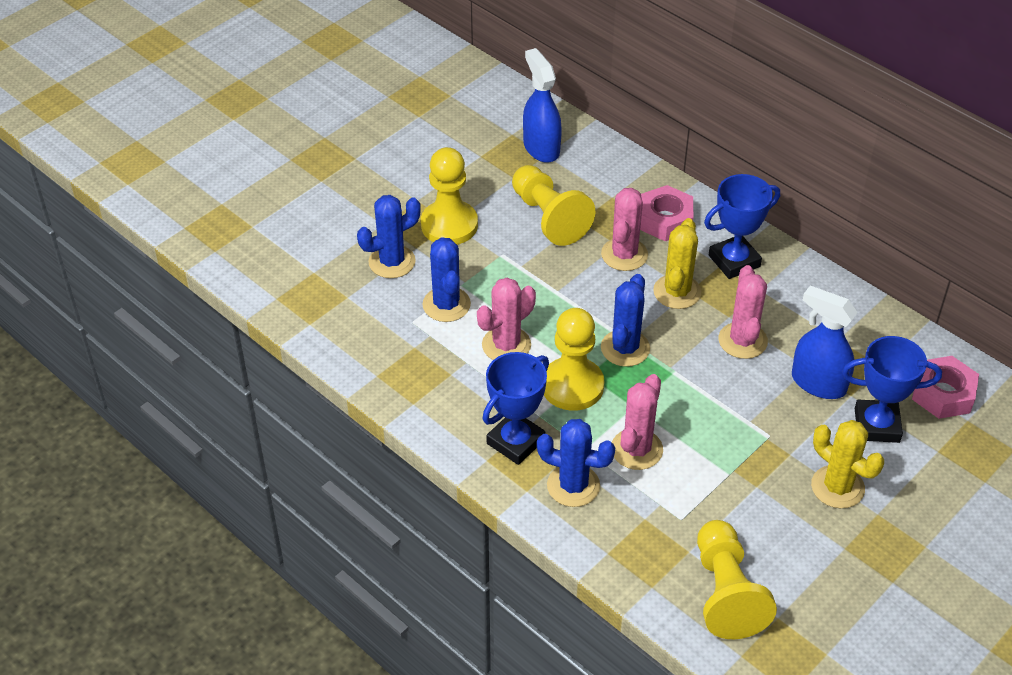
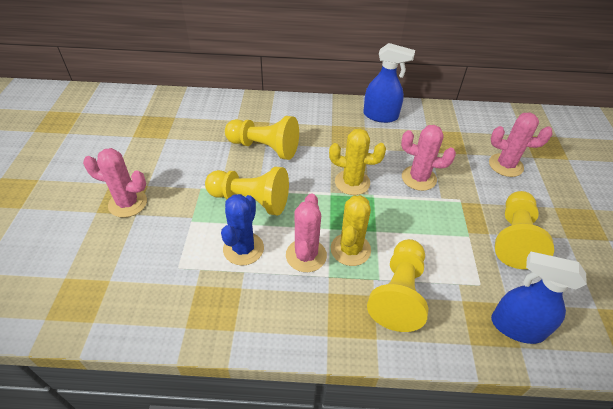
blue cactus: 4 -> 1
blue trophy: 3 -> 0
pink nut: 2 -> 0

